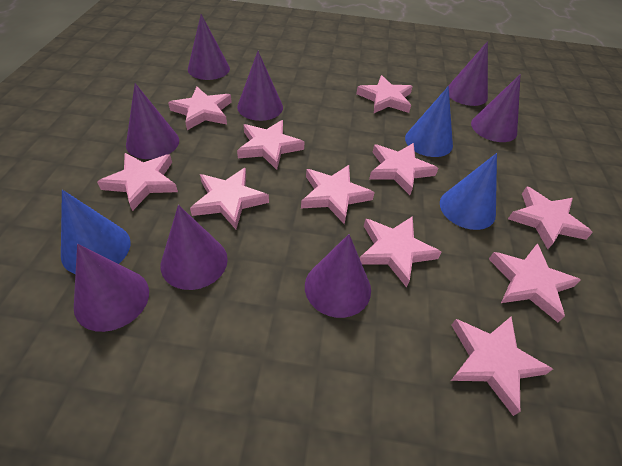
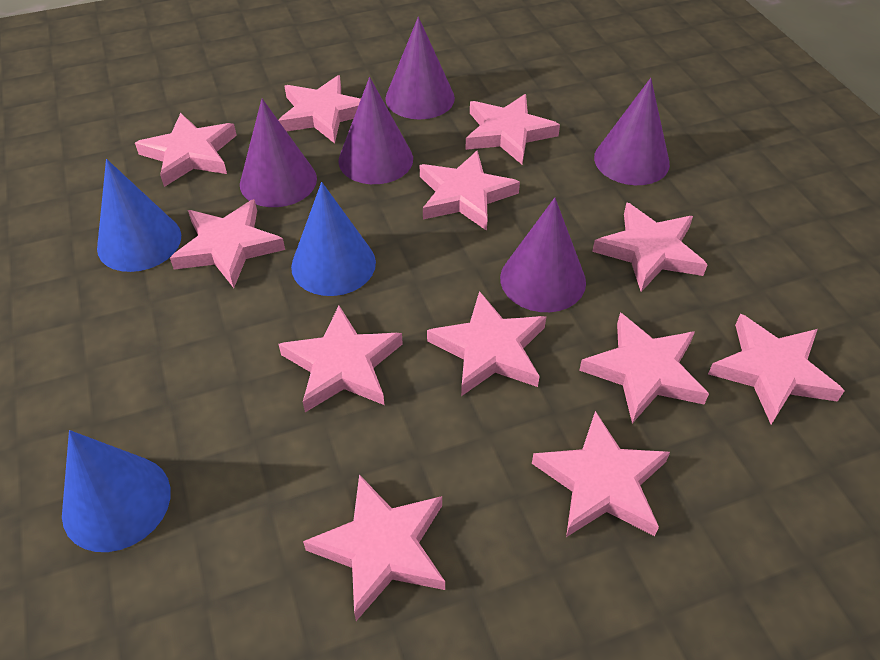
pink star: 11 -> 12
purple cone: 8 -> 5

